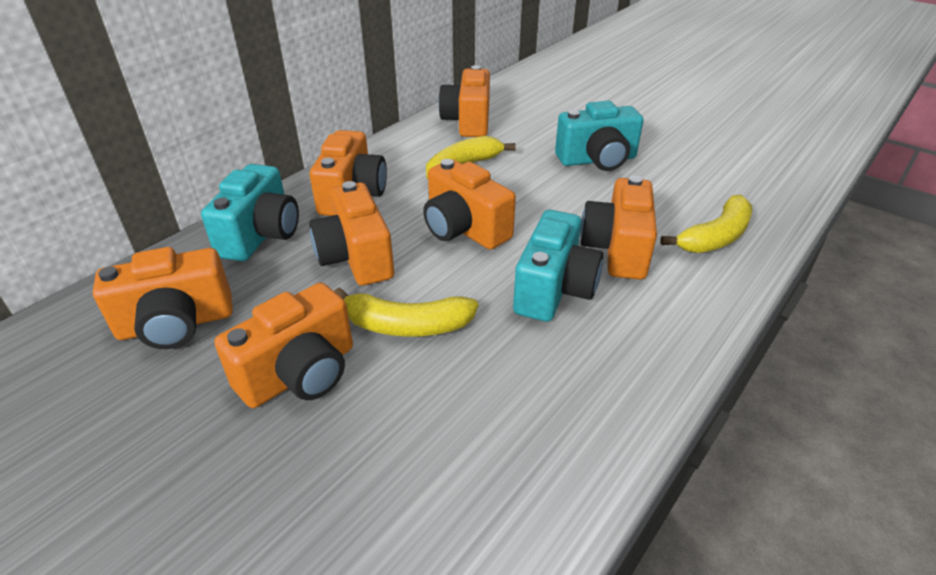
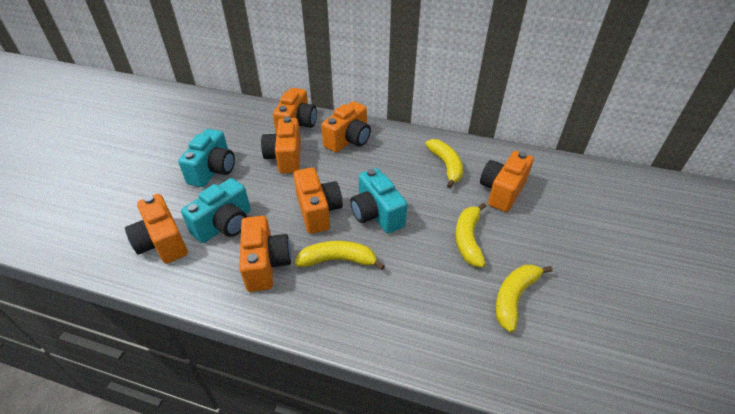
yellow banana: 3 -> 4

